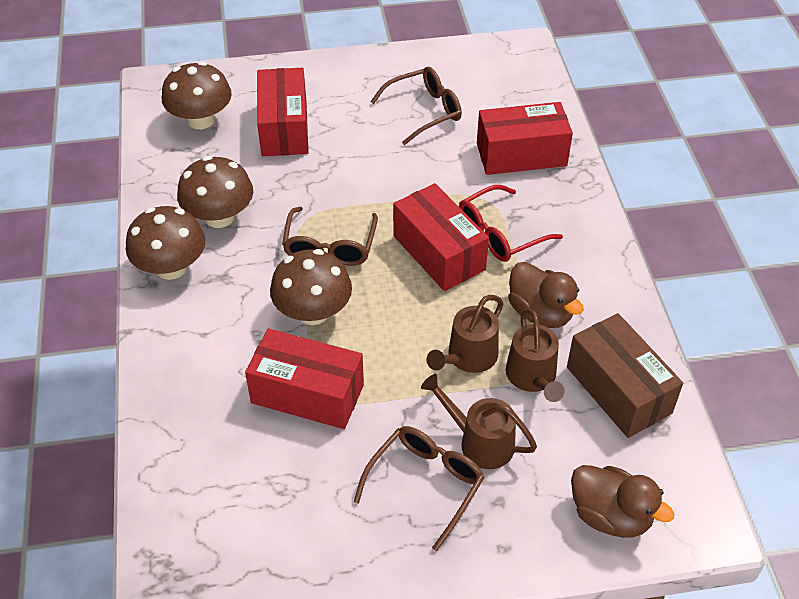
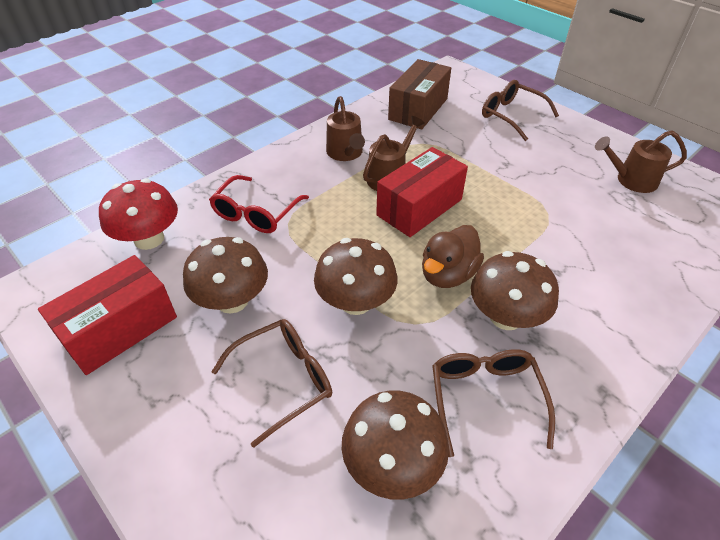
brown duck: 2 -> 1
red box: 4 -> 2
red mushroom: 0 -> 1

